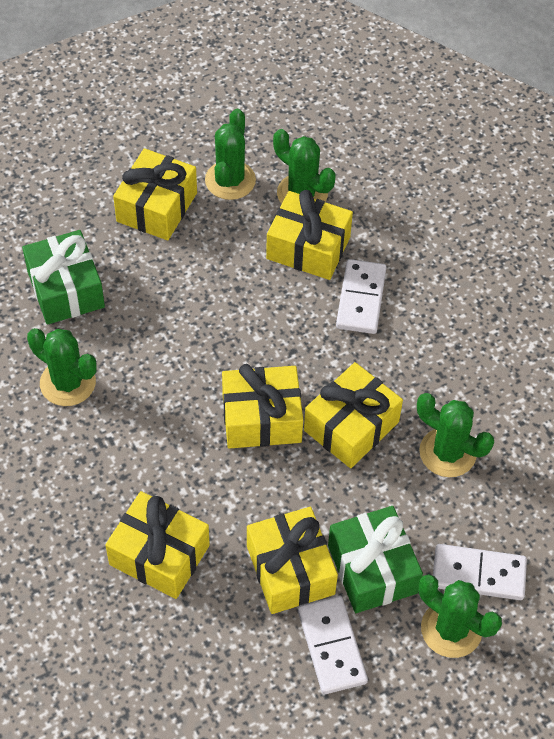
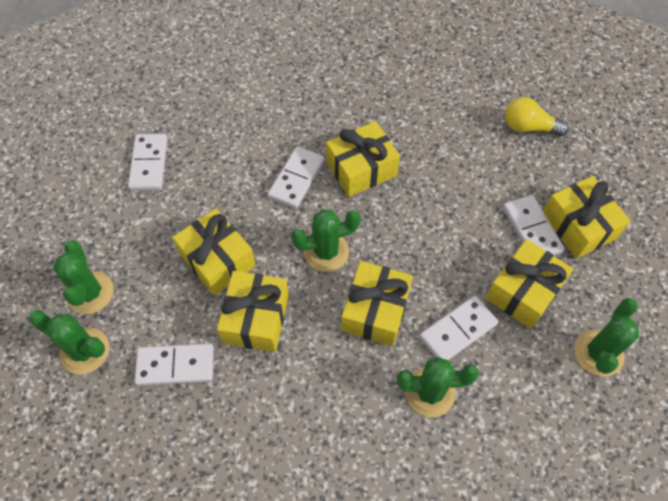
green gift: 2 -> 0
white domino: 3 -> 5
yellow light bulb: 0 -> 1

